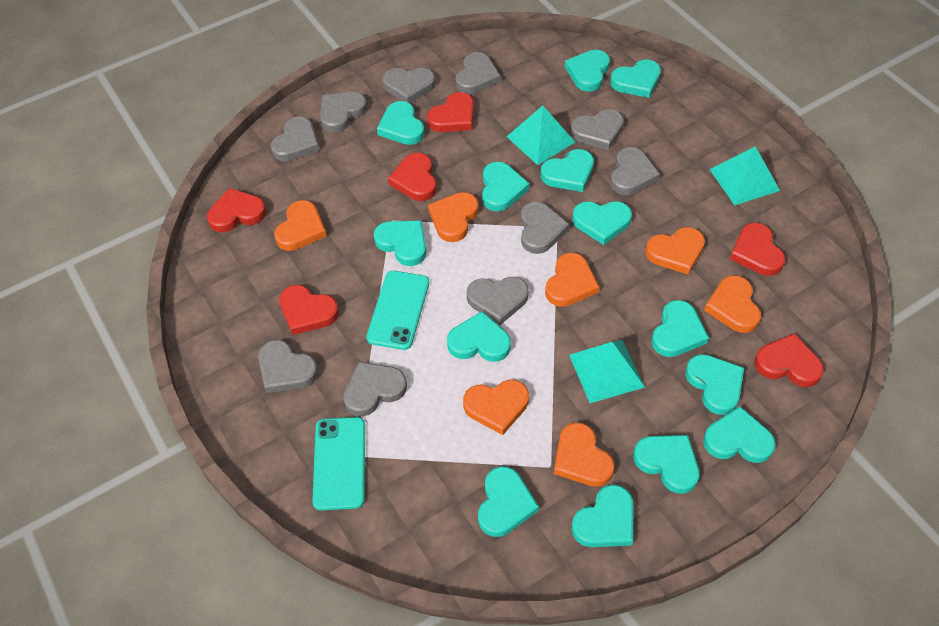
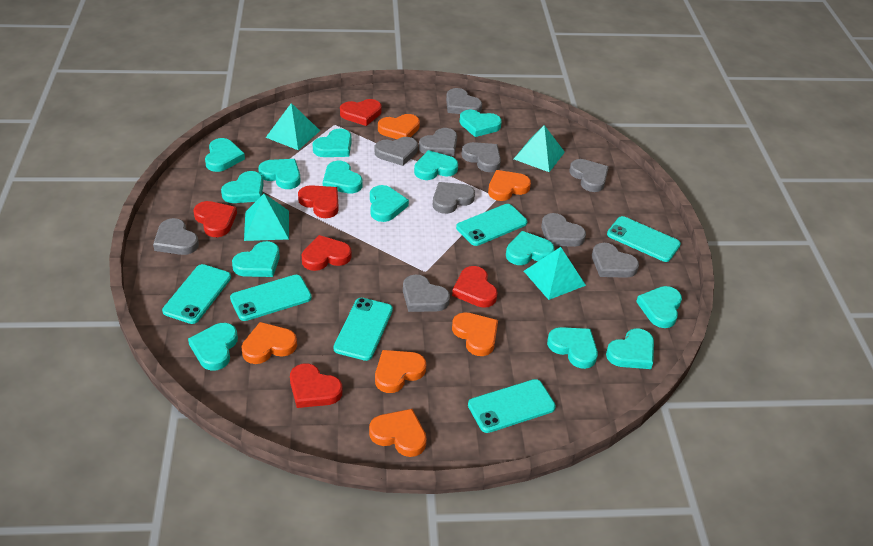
orange heart: 7 -> 6
turquoise phone: 2 -> 6
turquoise pyramid: 3 -> 4

